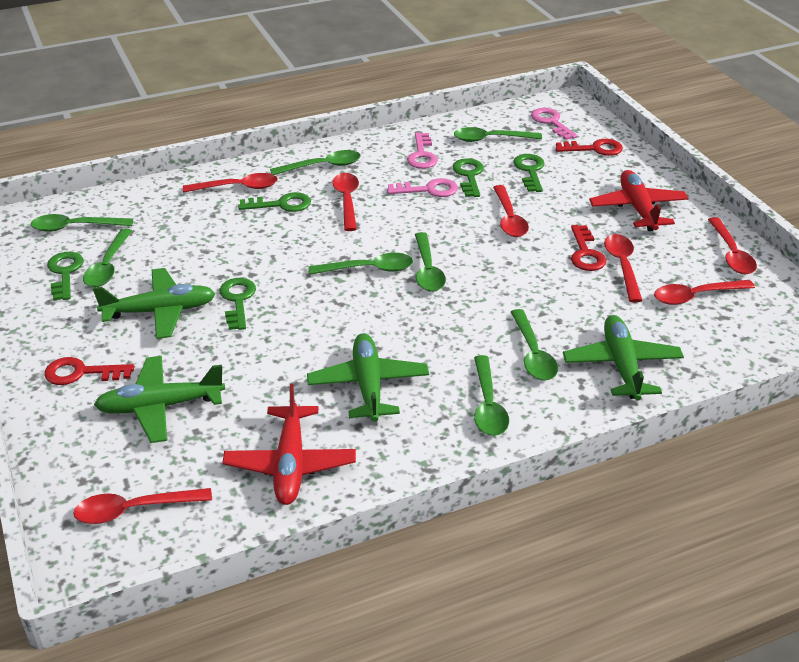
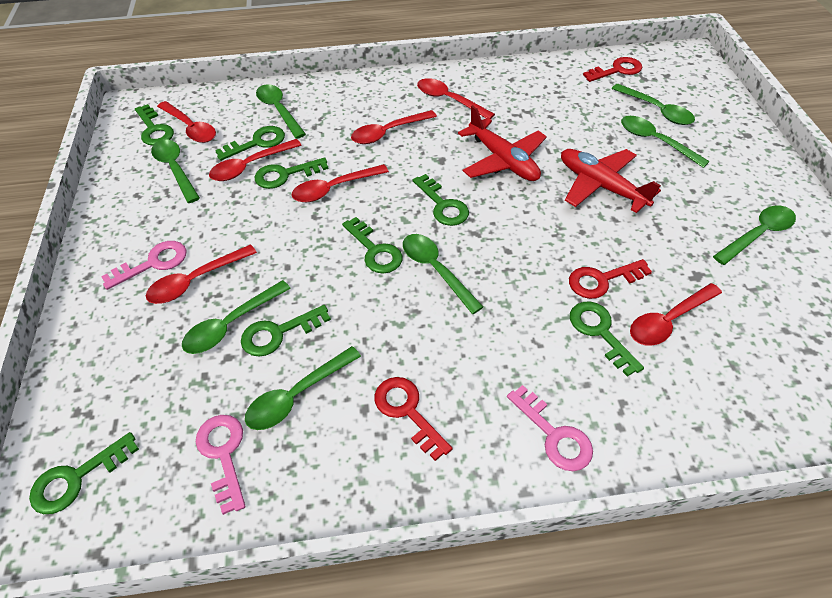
green key: 5 -> 8
green plane: 4 -> 0

